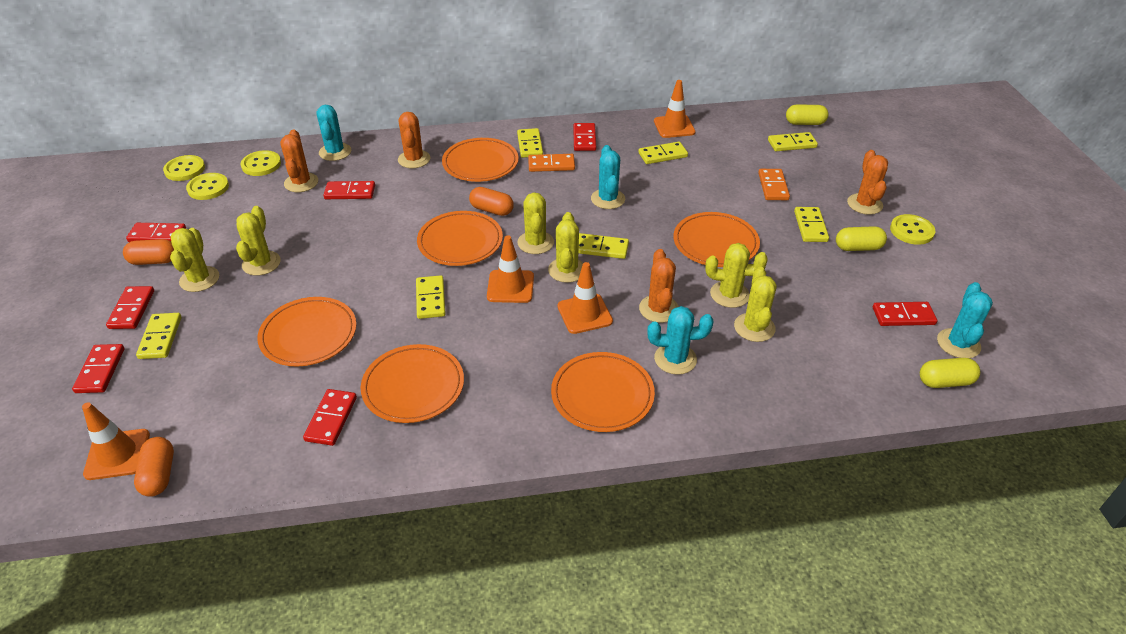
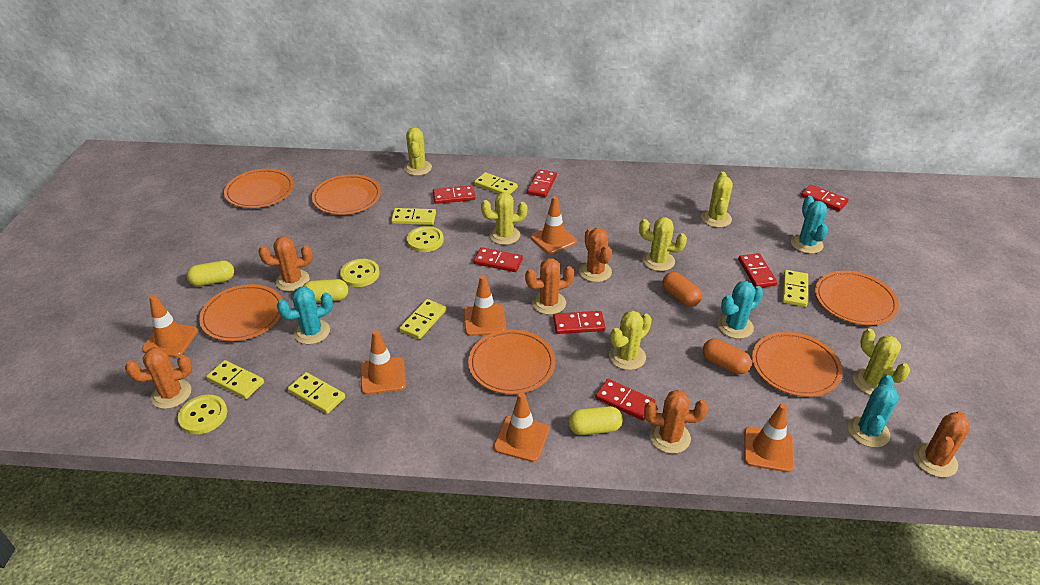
orange cactus: 4 -> 6
orange capsule: 3 -> 2
orange domino: 2 -> 0
orange traffic cone: 4 -> 6
yellow button: 4 -> 3
yellow domino: 7 -> 6

